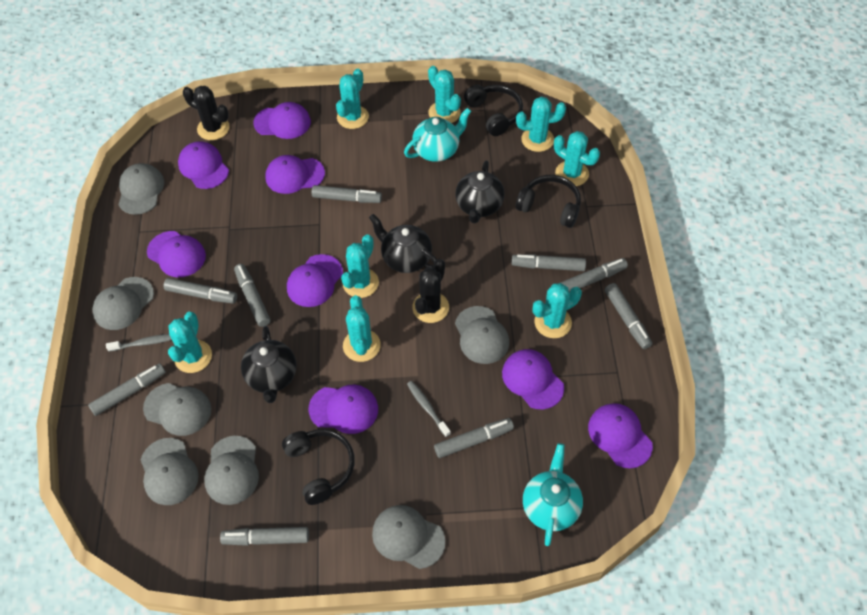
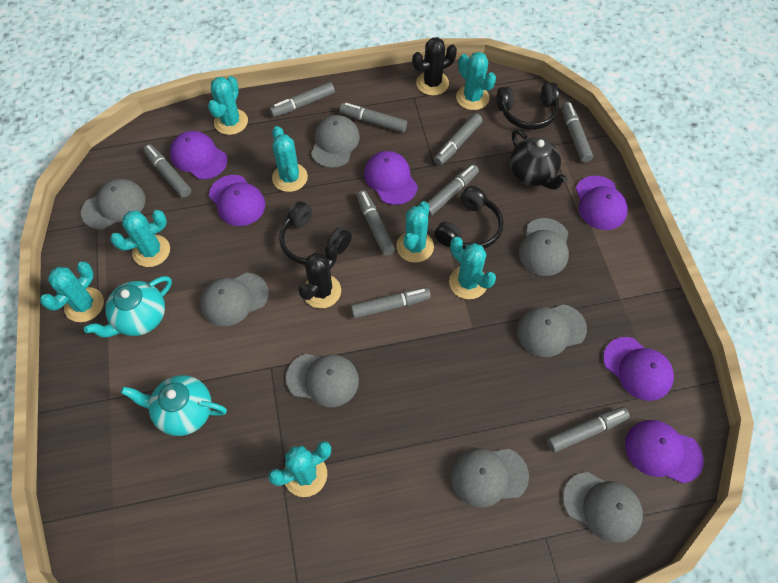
black teapot: 3 -> 1
grey cap: 7 -> 8
grey toothbrush: 2 -> 0
purple cap: 8 -> 6

